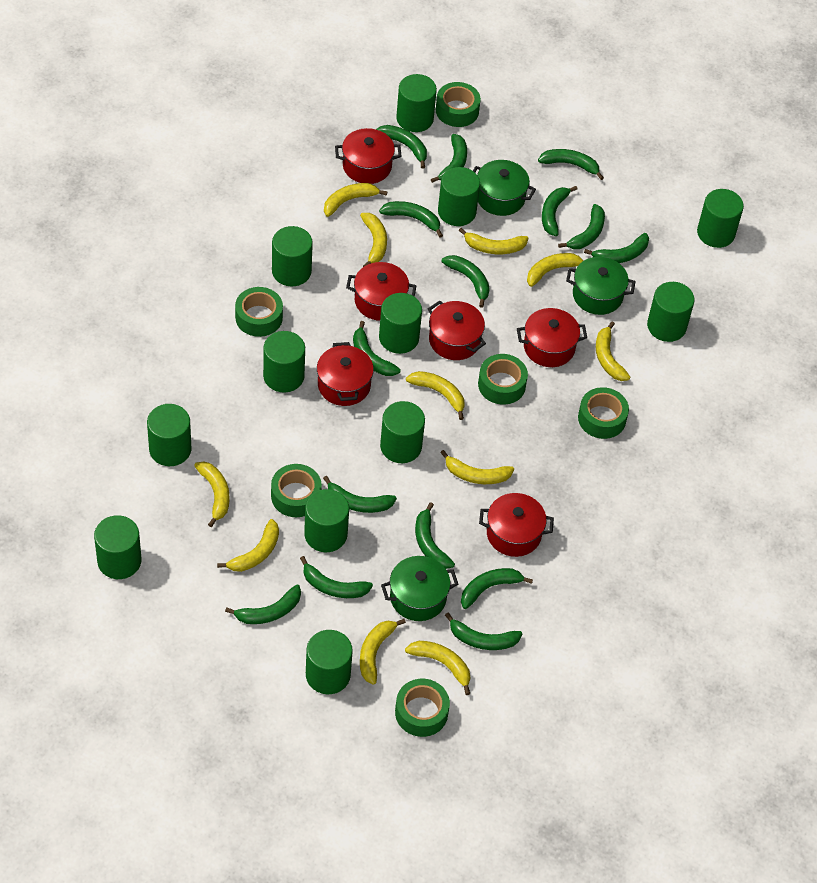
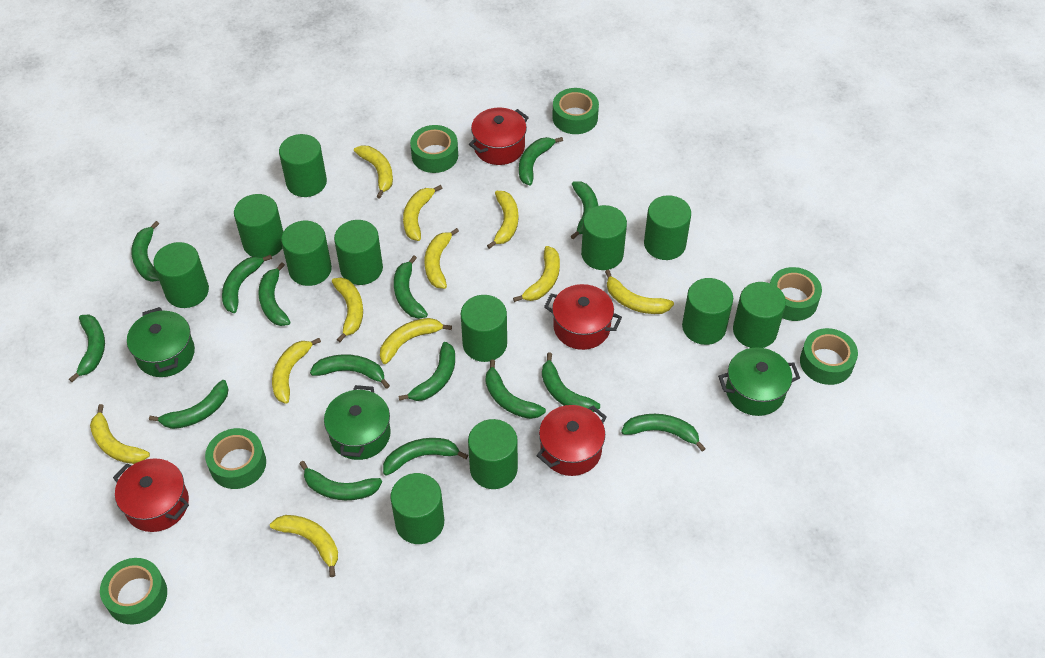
red pot: 6 -> 4

